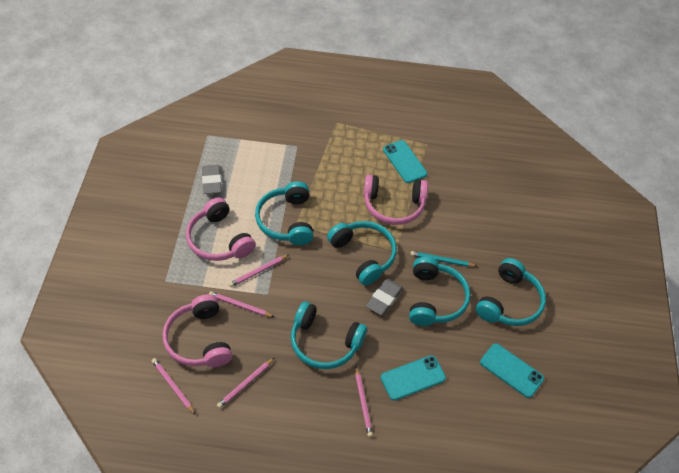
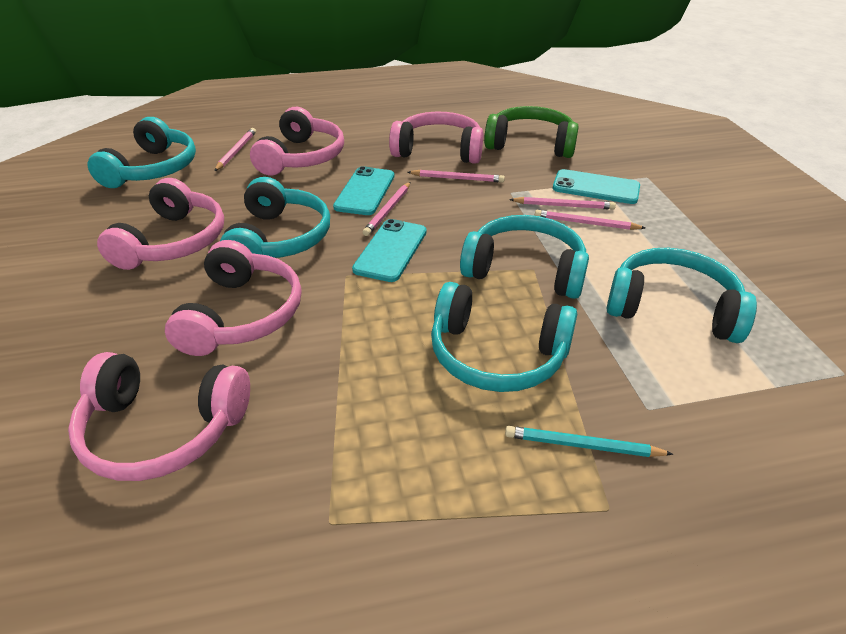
green headphones: 0 -> 1
grey eraser: 2 -> 0
pink headphones: 3 -> 5

